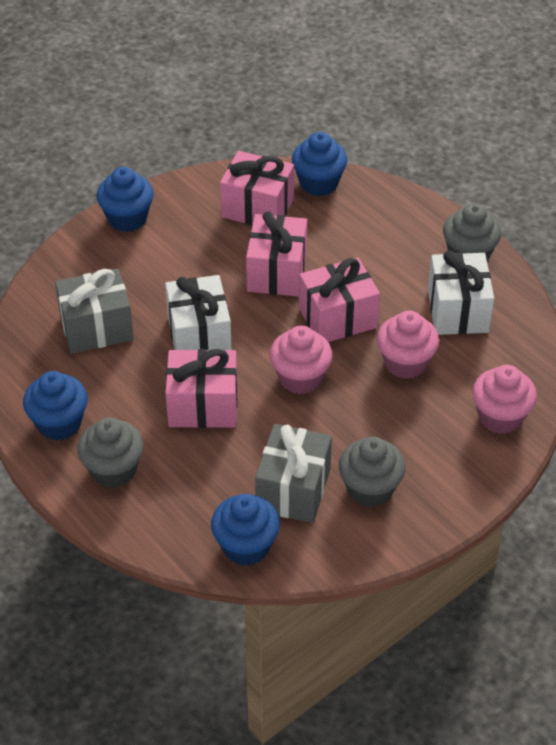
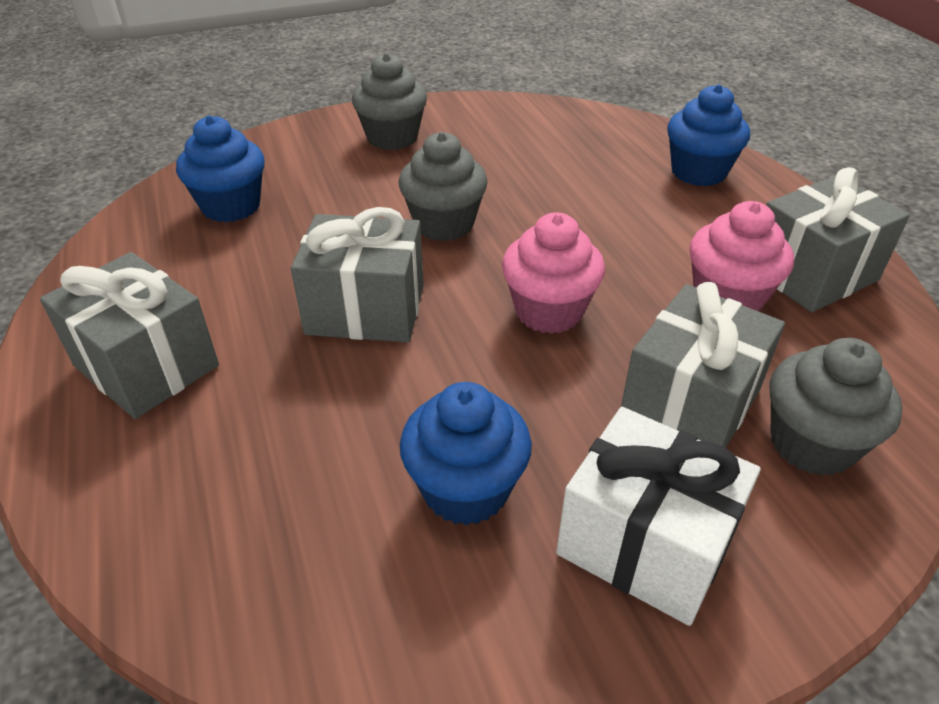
blue cupcake: 4 -> 3
grey gift: 2 -> 4
pink cupcake: 3 -> 2
pink gift: 4 -> 0
white gift: 2 -> 1

